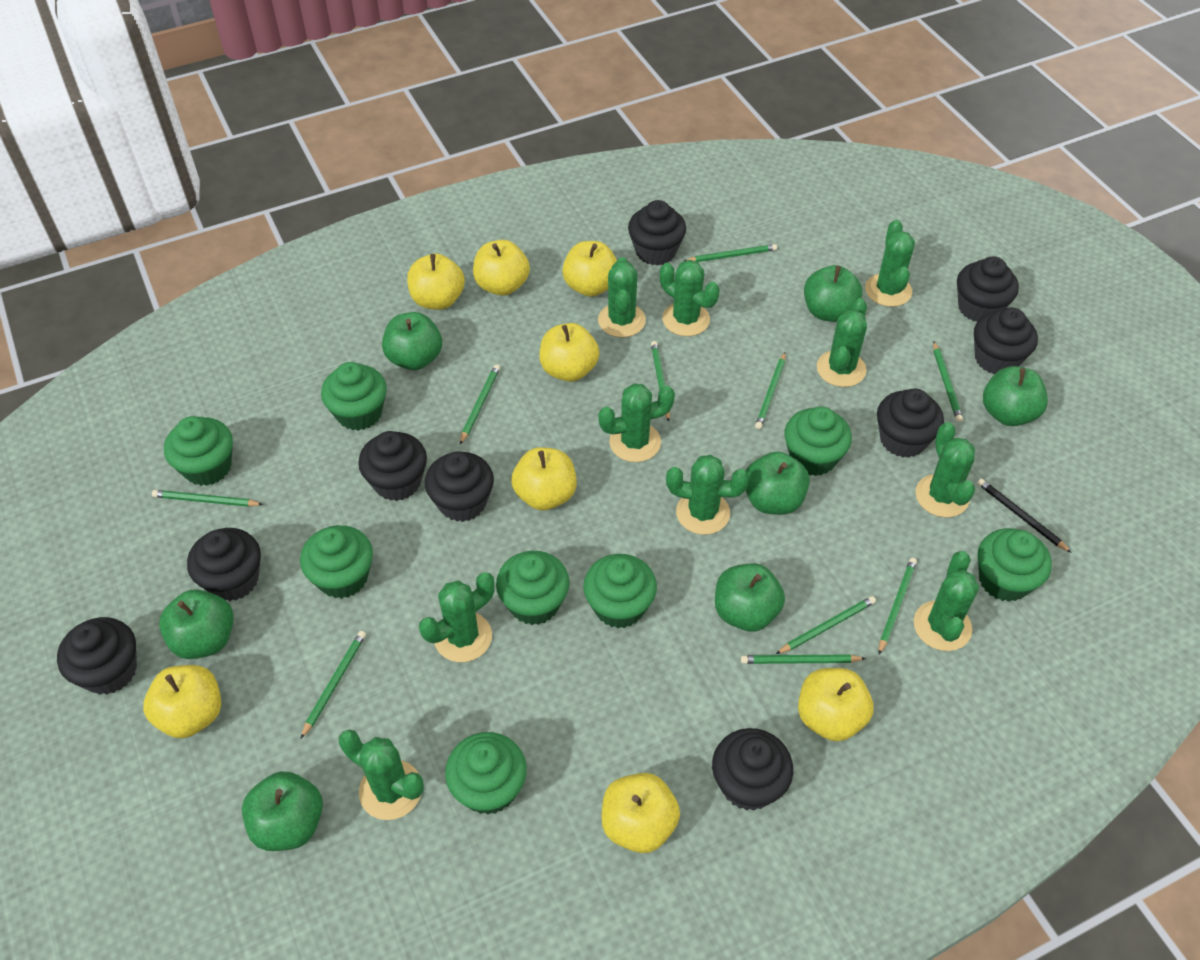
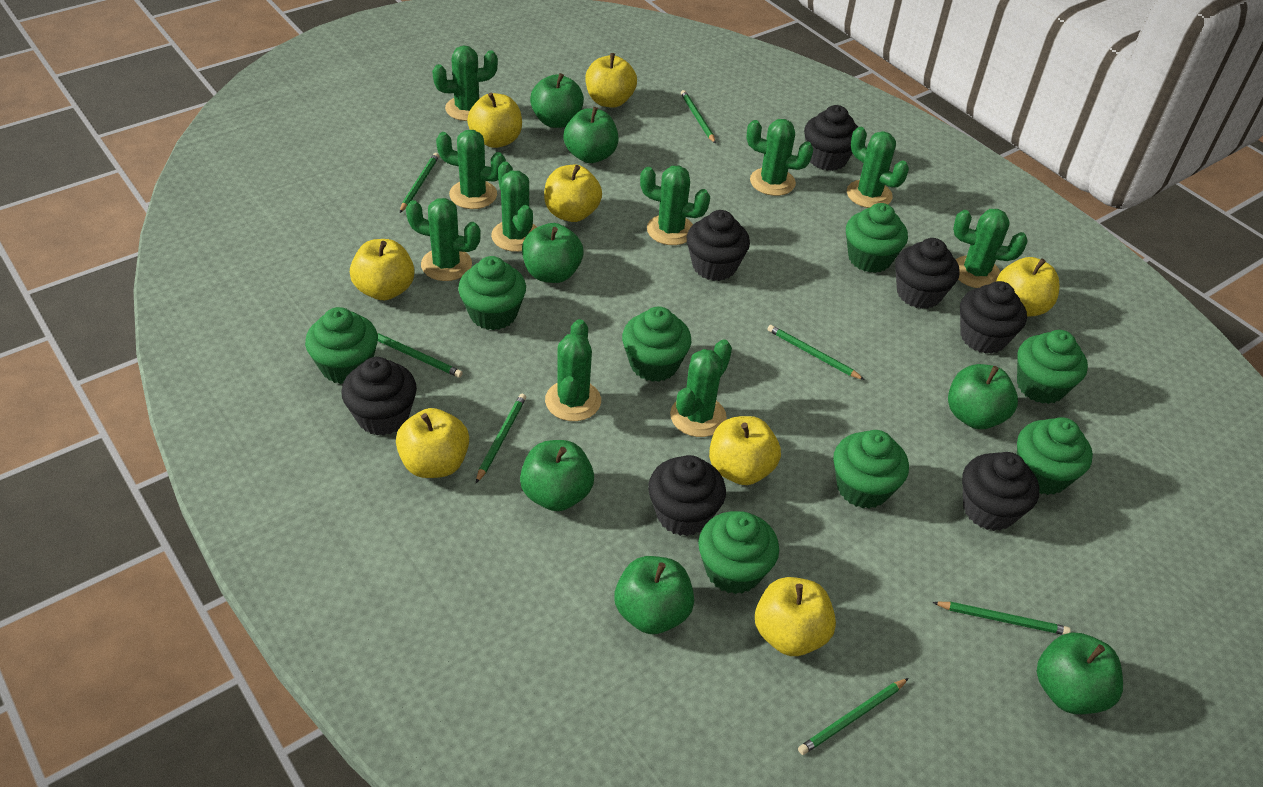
black cupcake: 9 -> 7
black pencil: 1 -> 0
green pencil: 10 -> 7

